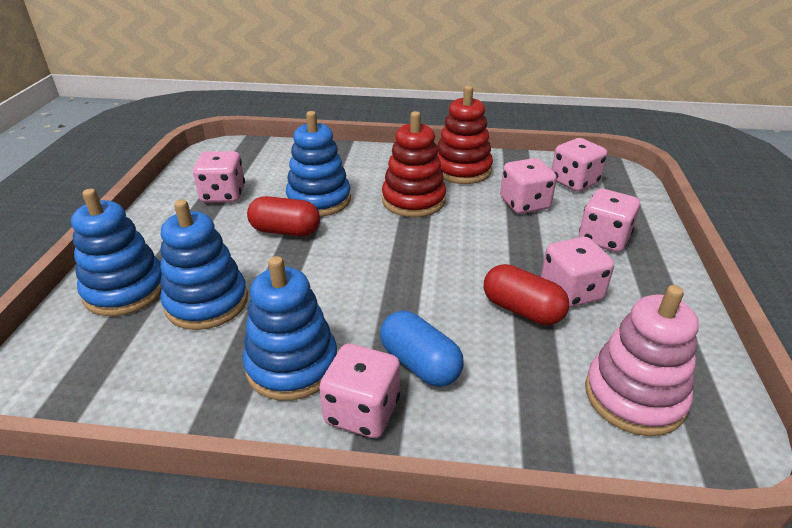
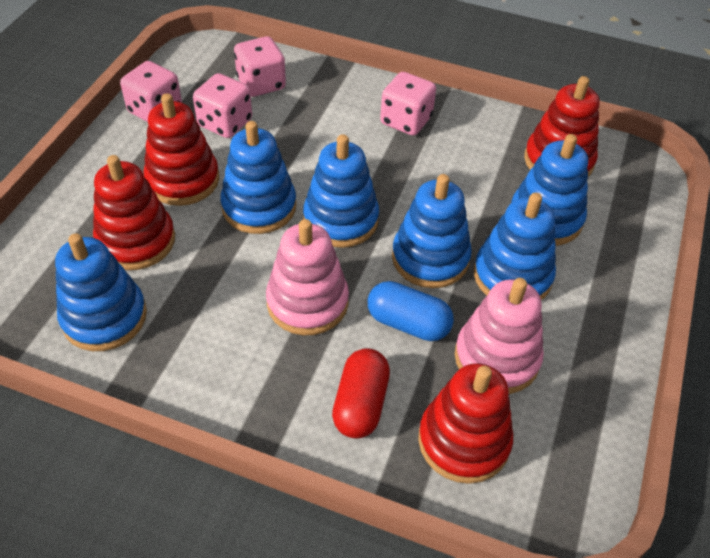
blue stacking toy: 4 -> 6
pink dice: 6 -> 4
pink stacking toy: 1 -> 2
red capsule: 2 -> 1
red stacking toy: 2 -> 4

